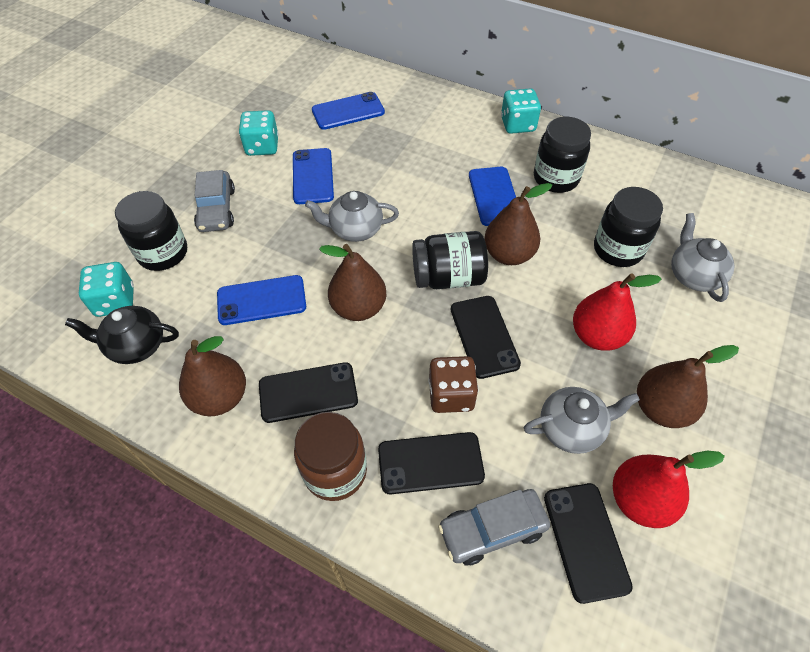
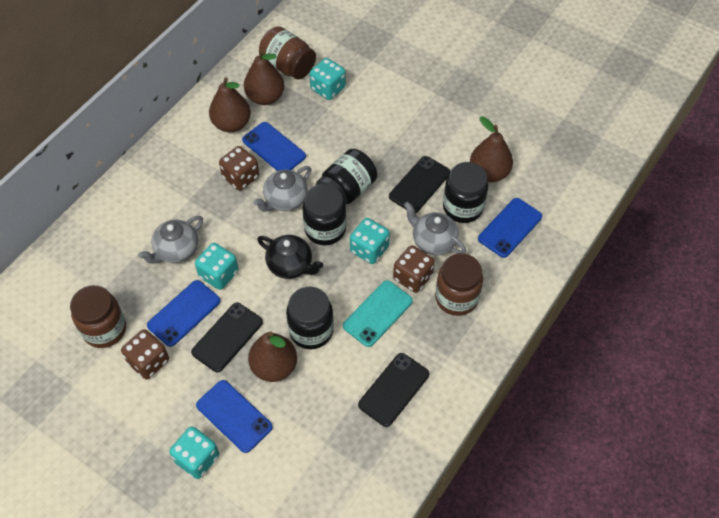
black phone: 4 -> 3
brown dice: 1 -> 3
brown jar: 1 -> 3
grey car: 2 -> 0
red pear: 2 -> 0
turquoise dice: 3 -> 4
turquoise phone: 0 -> 1

